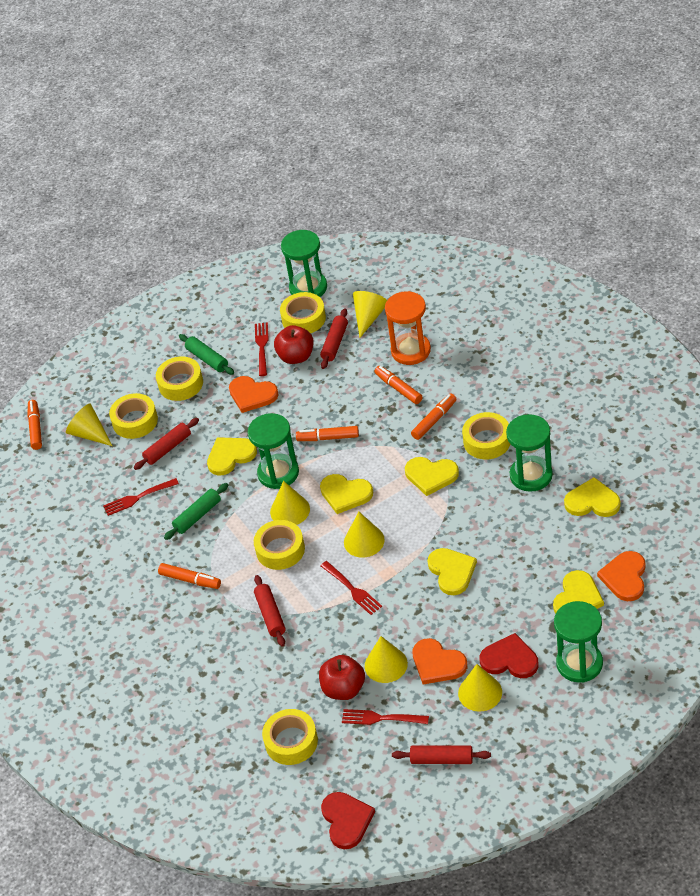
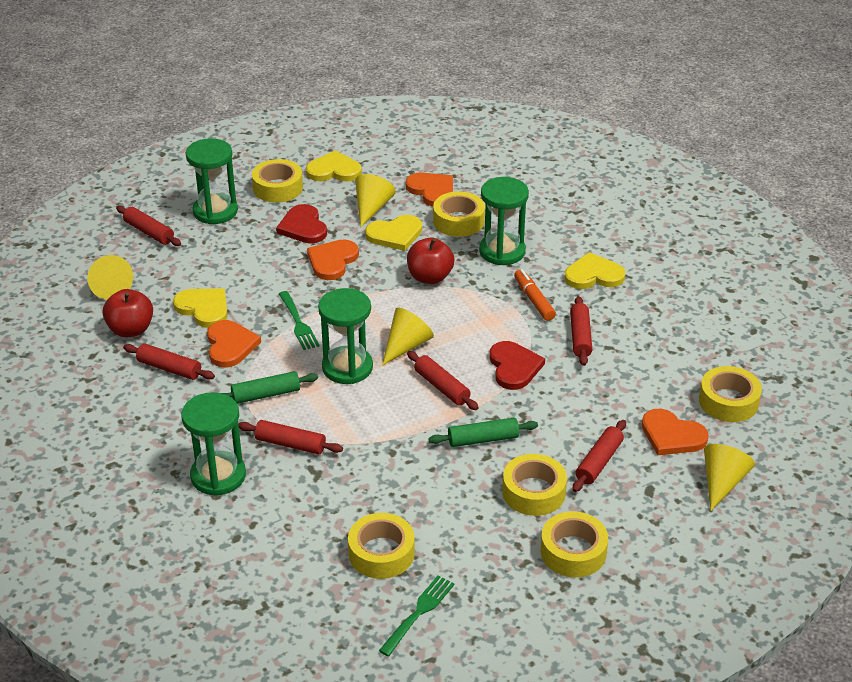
green fork: 0 -> 2
orange heart: 3 -> 4
orange hourglass: 1 -> 0
orange marker: 5 -> 1
red fork: 4 -> 0
red rolling pin: 4 -> 6
yellow cone: 6 -> 4
yellow heart: 6 -> 4

